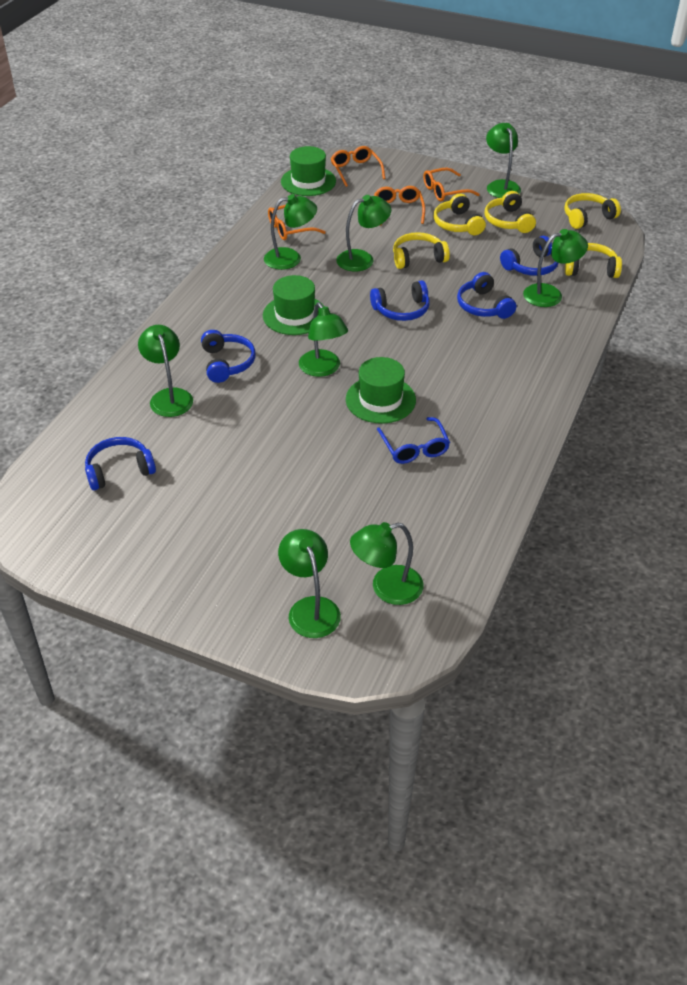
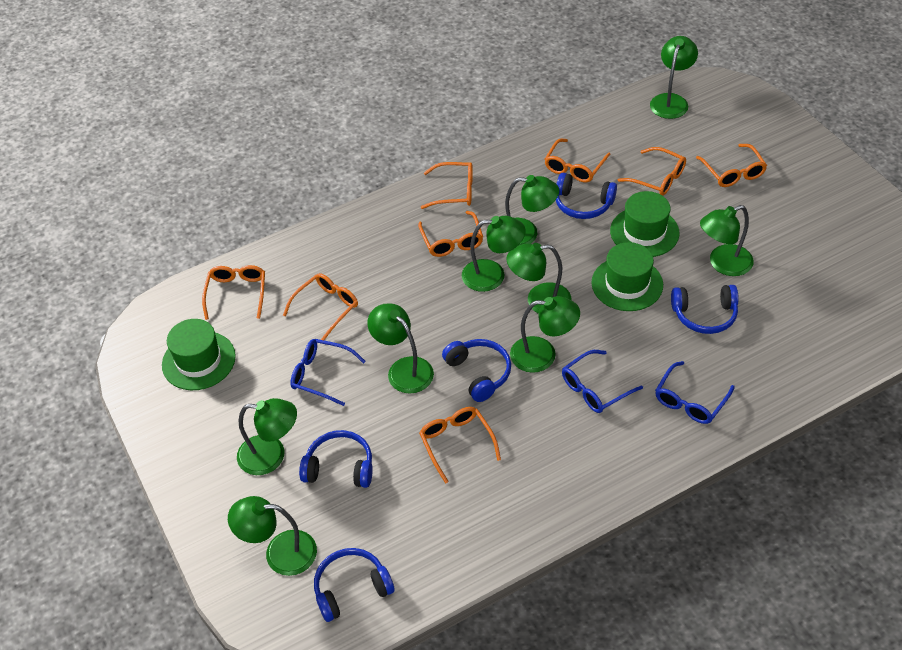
blue glasses: 1 -> 3
green lamp: 8 -> 9
orange glasses: 4 -> 8
yellow headphones: 5 -> 0

